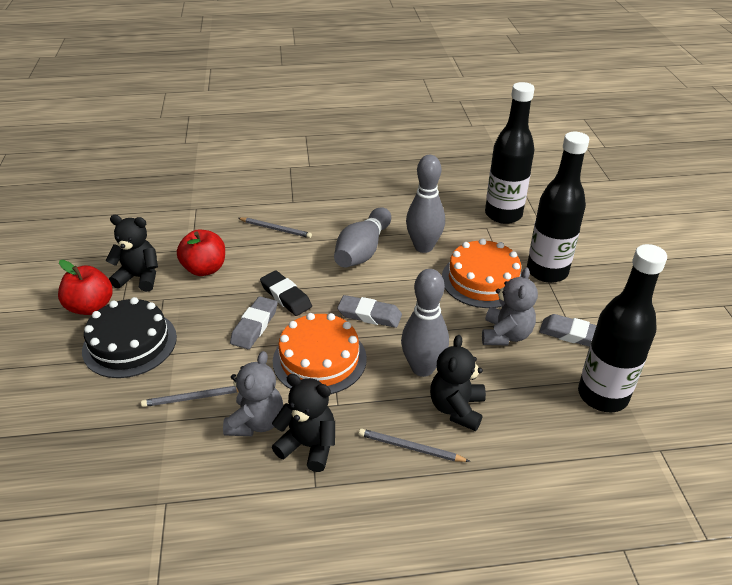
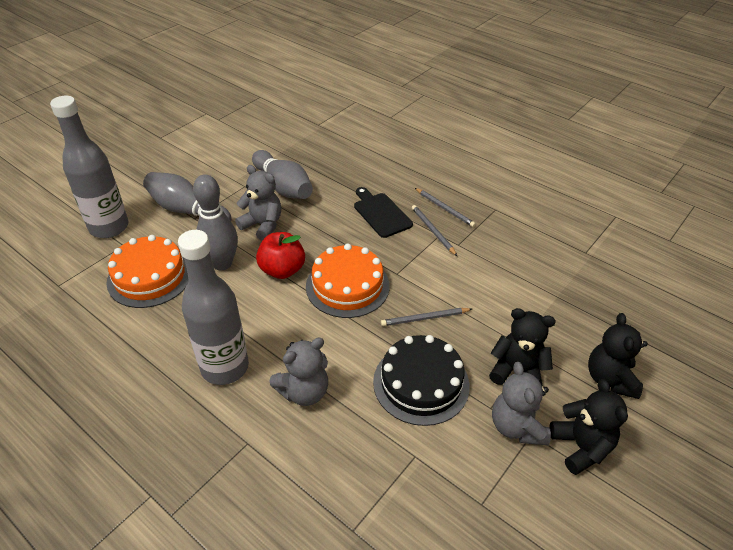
black bottle: 3 -> 0
black cutting board: 0 -> 1
black eraser: 1 -> 0
grey bottle: 0 -> 2
grey eraser: 3 -> 0
grey teddy bear: 2 -> 3
red apple: 2 -> 1

